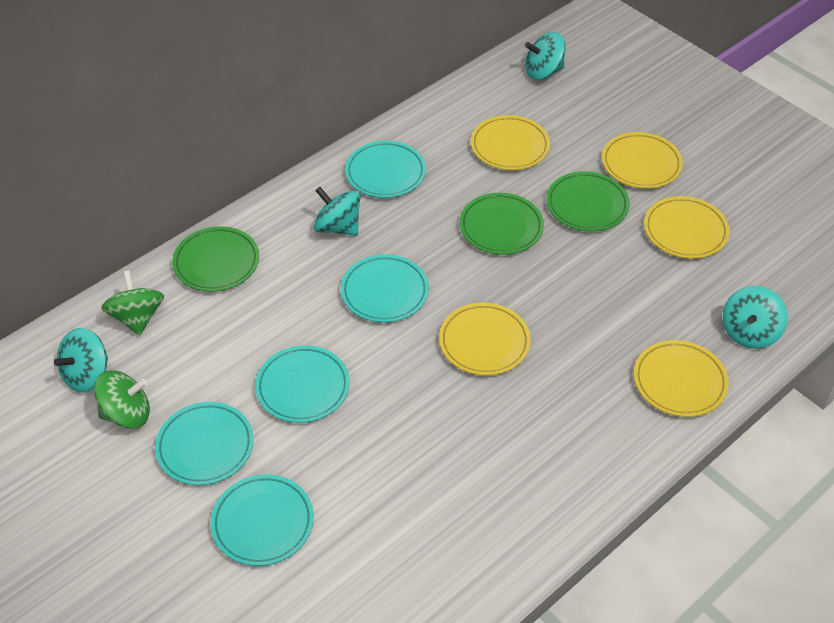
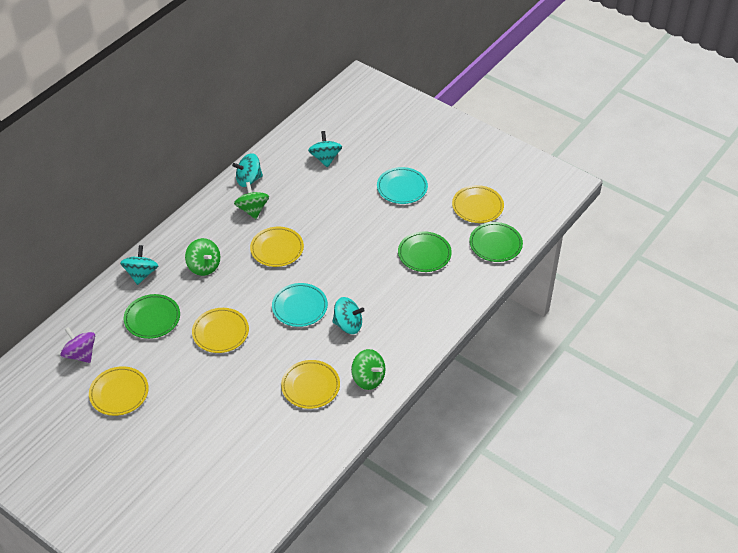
green spinning top: 2 -> 3
purple spinning top: 0 -> 1
turquoise plate: 5 -> 2

